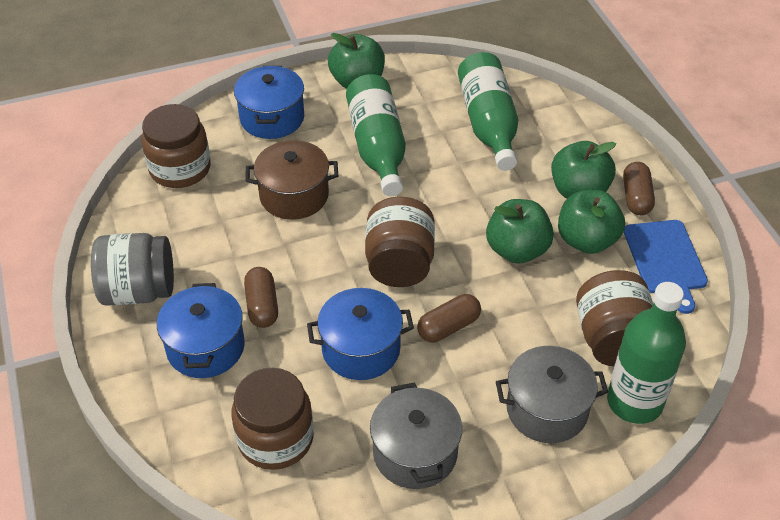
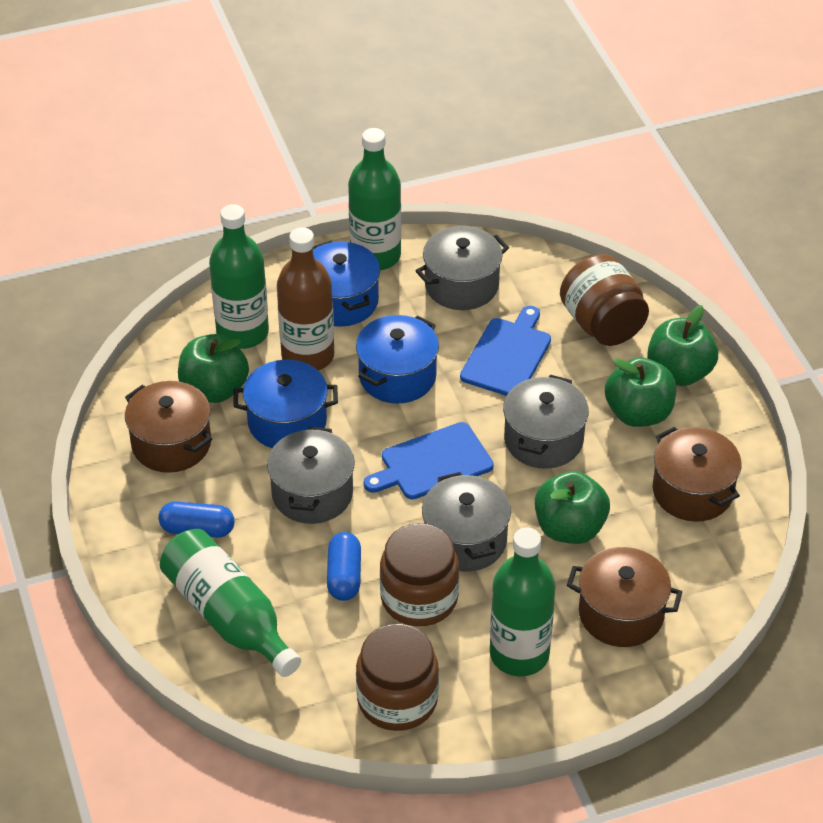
blue capsule: 0 -> 2
blue cutting board: 1 -> 2
brown bottle: 0 -> 1
brown capsule: 3 -> 0
brown jar: 4 -> 3
brown pot: 1 -> 3
green bottle: 3 -> 4
grey jar: 1 -> 0
grey pot: 2 -> 4

